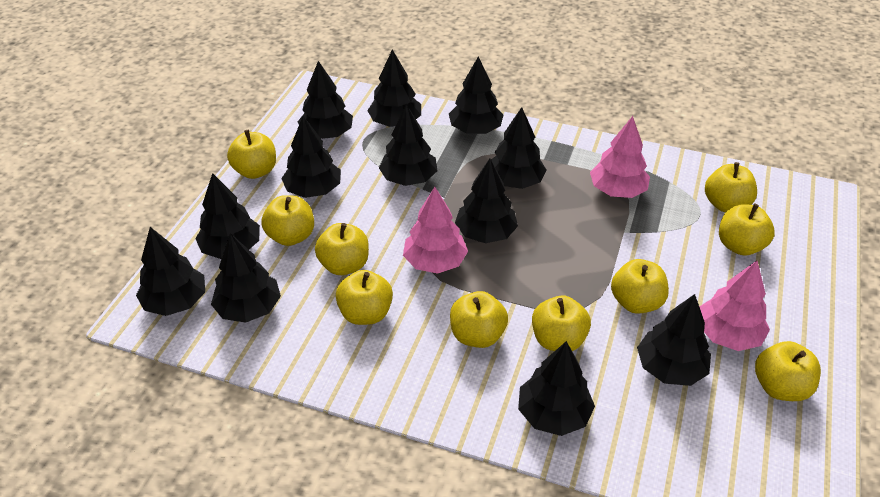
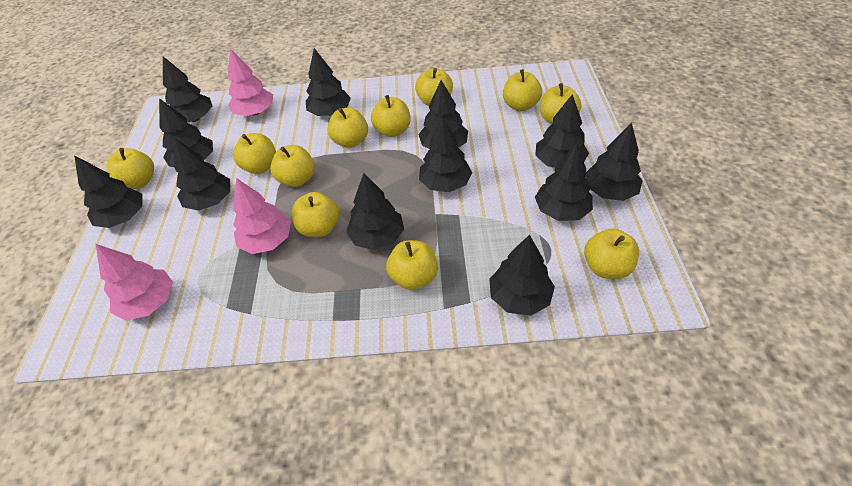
yellow apple: 10 -> 11

